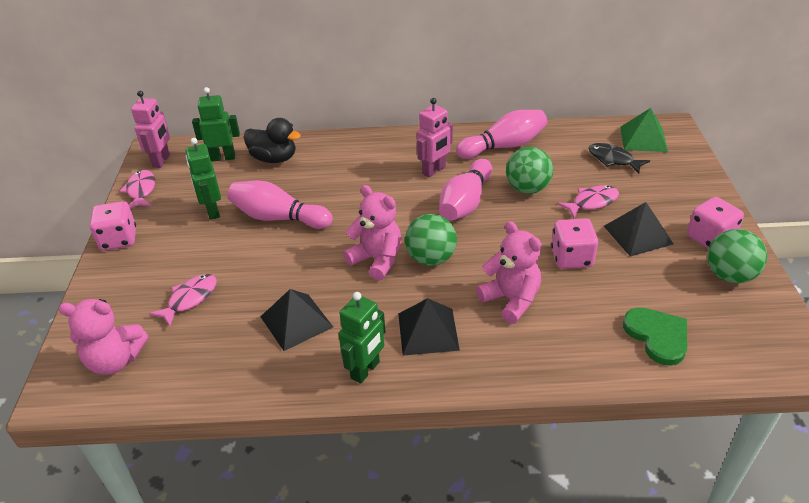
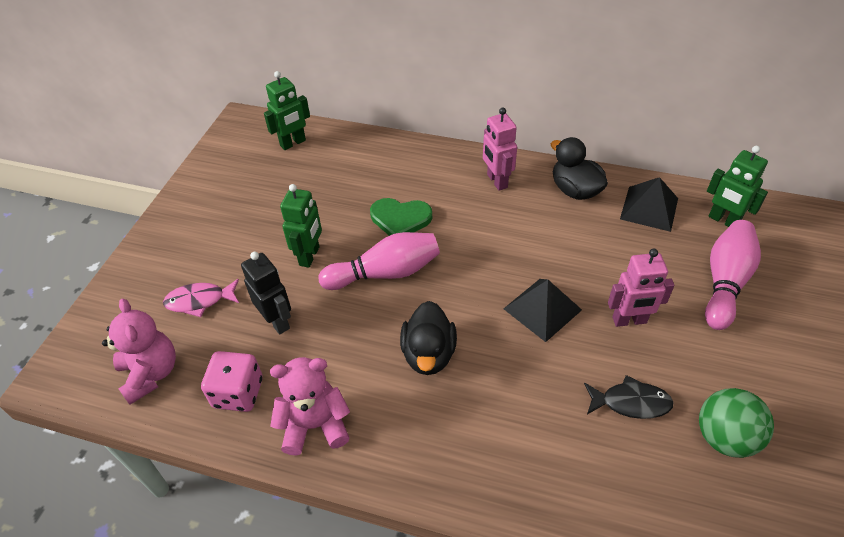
black duck: 1 -> 2
black pyramid: 3 -> 2
black robot: 0 -> 1
green ball: 3 -> 1
green pyramid: 1 -> 0
pink bowling pin: 3 -> 2
pink dice: 3 -> 1
pink fish: 3 -> 1
pink teddy bear: 3 -> 2

